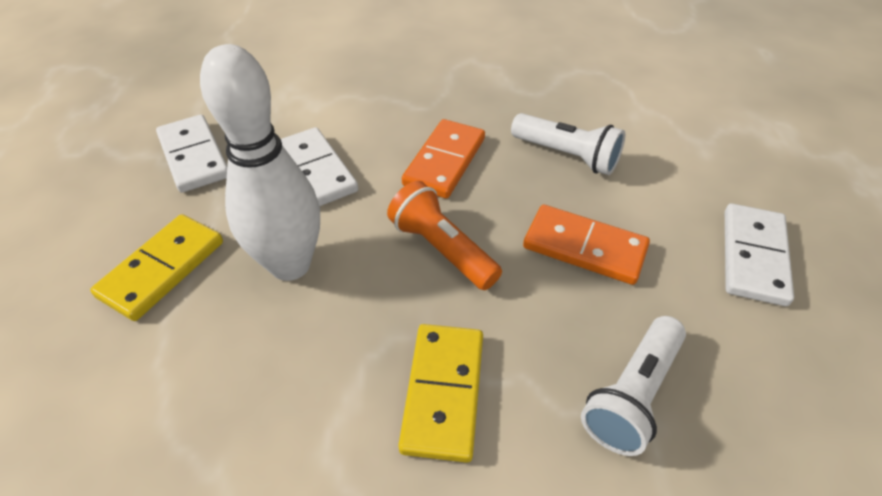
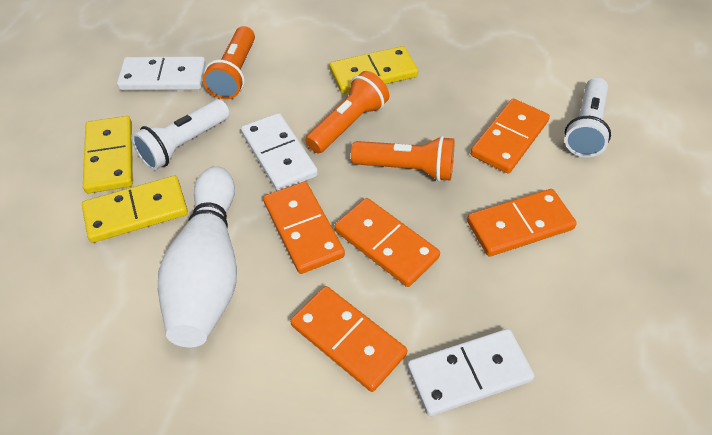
orange domino: 2 -> 5
orange flashlight: 1 -> 3
yellow domino: 2 -> 3

